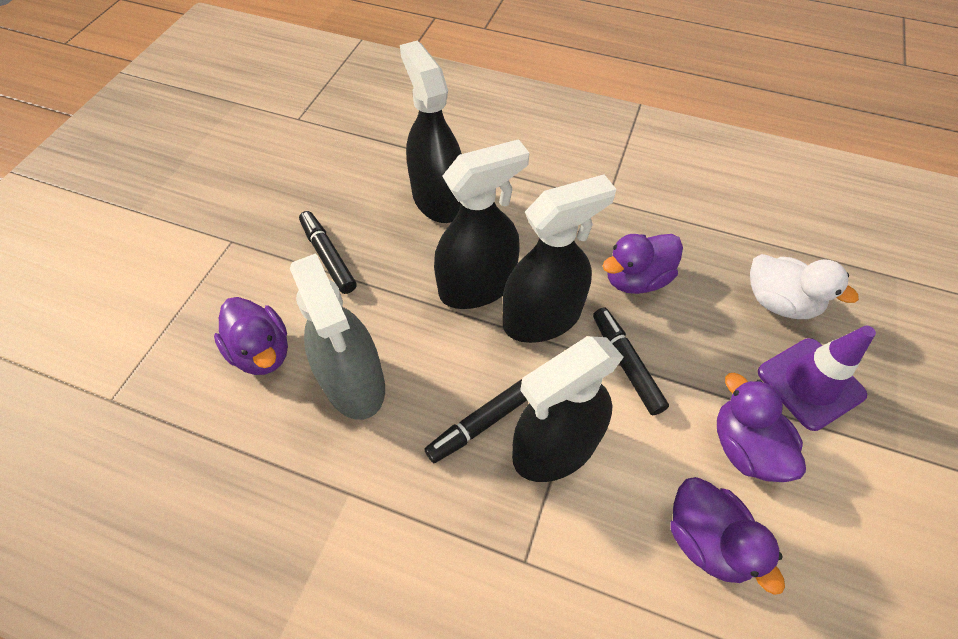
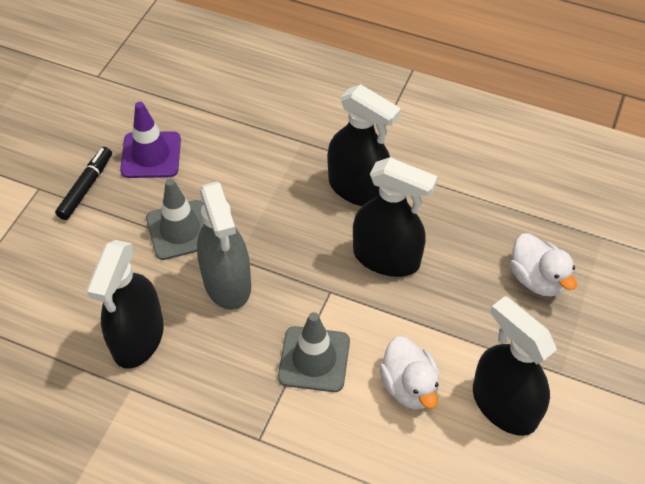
black marker: 3 -> 1
grey traffic cone: 0 -> 2
purple duck: 4 -> 0
white duck: 1 -> 2

